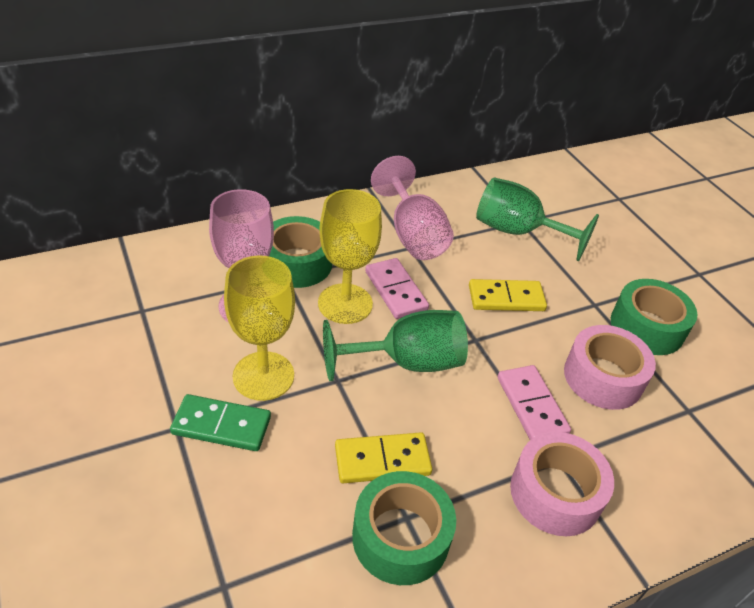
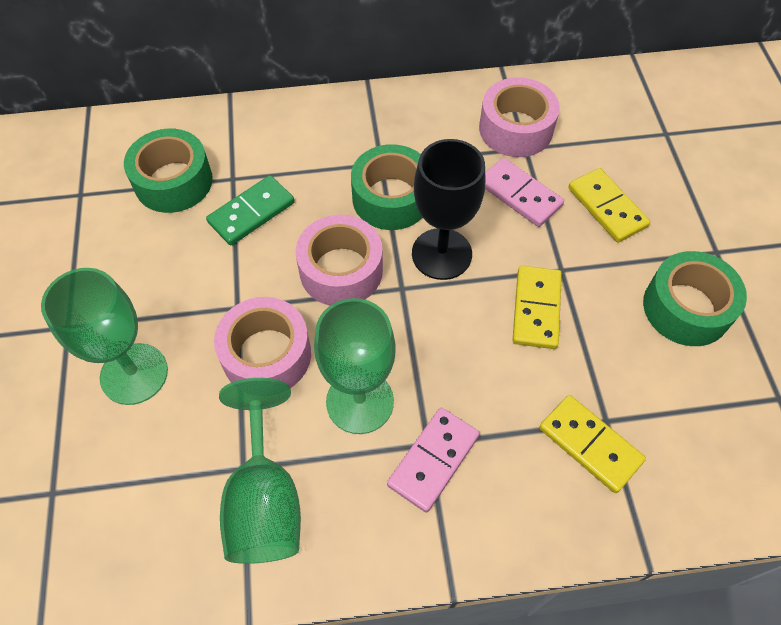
black goblet: 0 -> 1
green goblet: 2 -> 3
pink goblet: 2 -> 0
pink tape: 2 -> 3
yellow domino: 2 -> 3
yellow goblet: 2 -> 0

